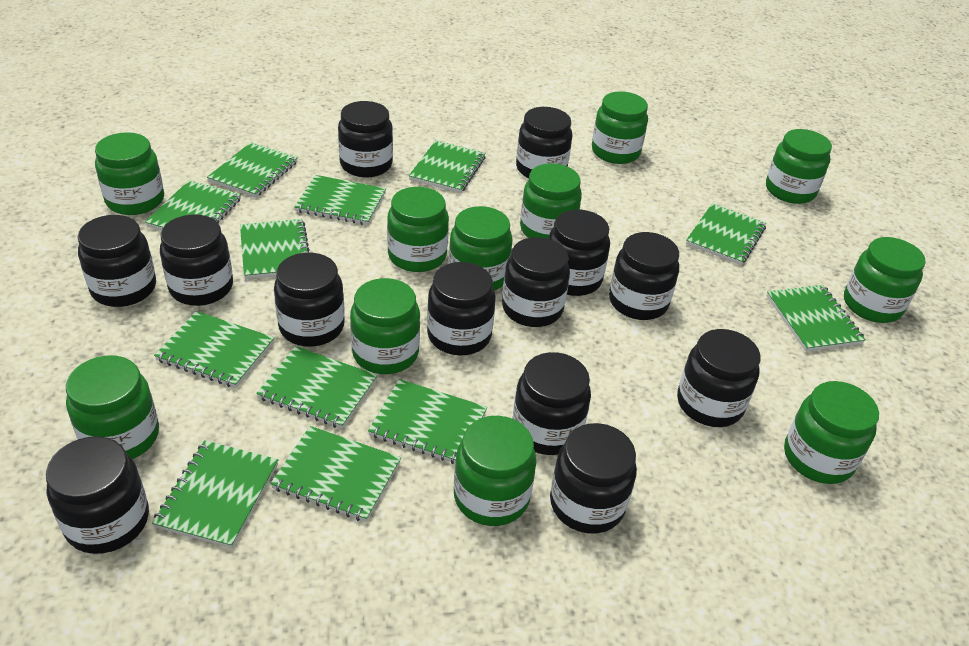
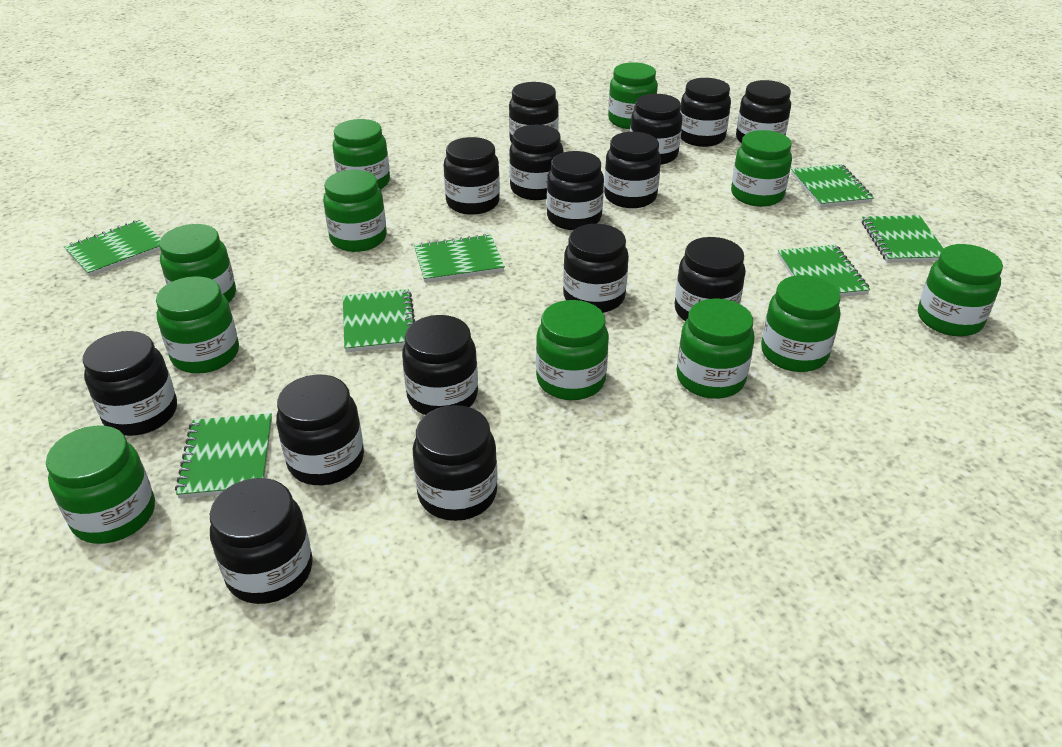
black jar: 13 -> 15
green notebook: 12 -> 7

